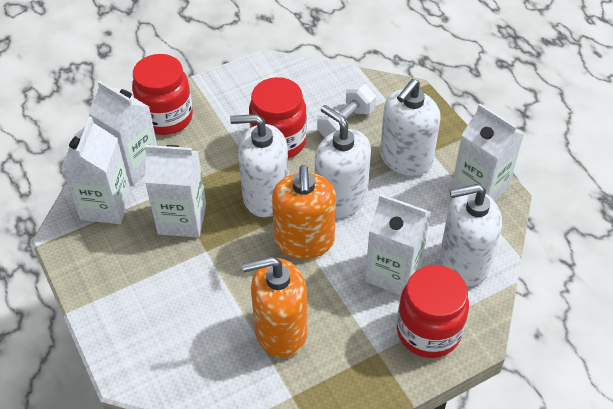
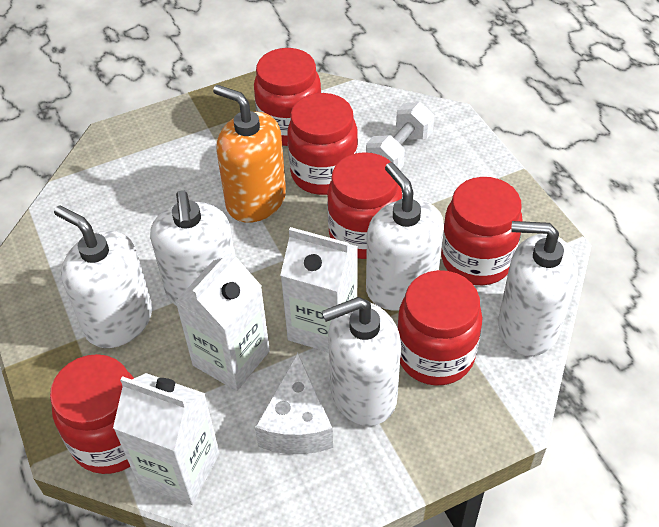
orange soap dispenser: 2 -> 1
red jar: 3 -> 6
white carton: 5 -> 3
white cheese: 0 -> 1
white soap dispenser: 4 -> 5

